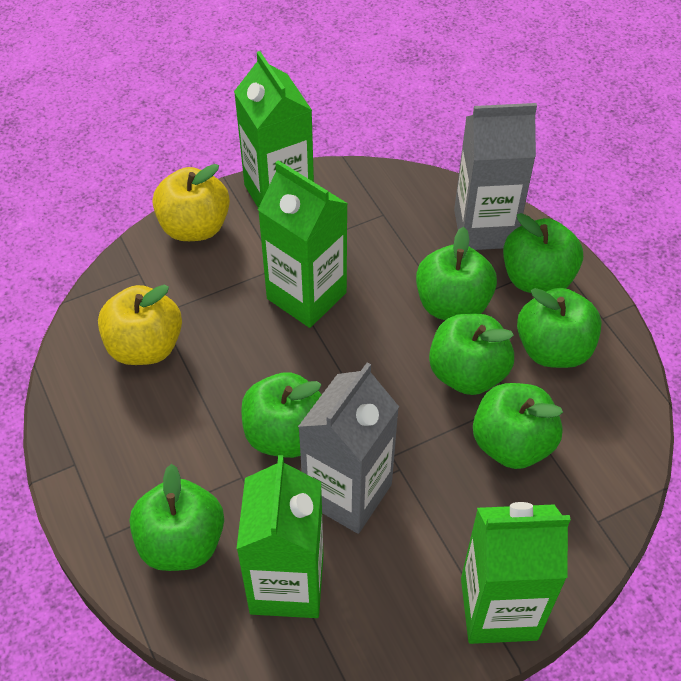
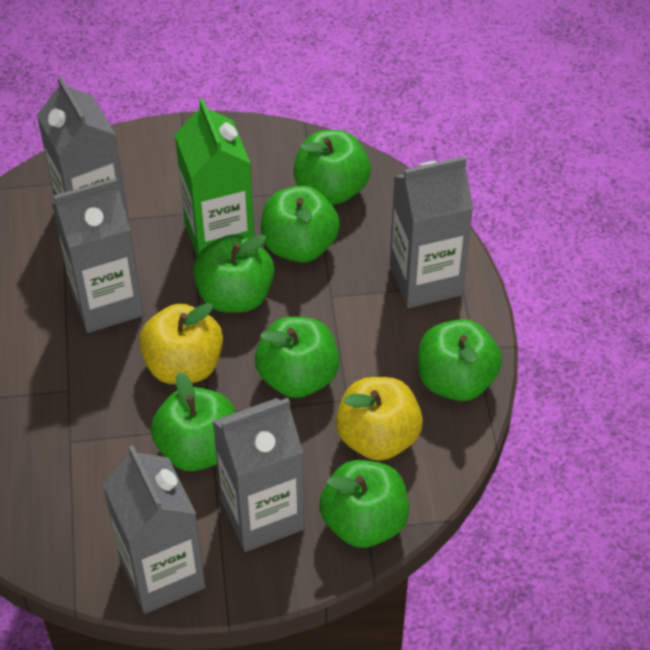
green carton: 4 -> 1
grey carton: 2 -> 5

